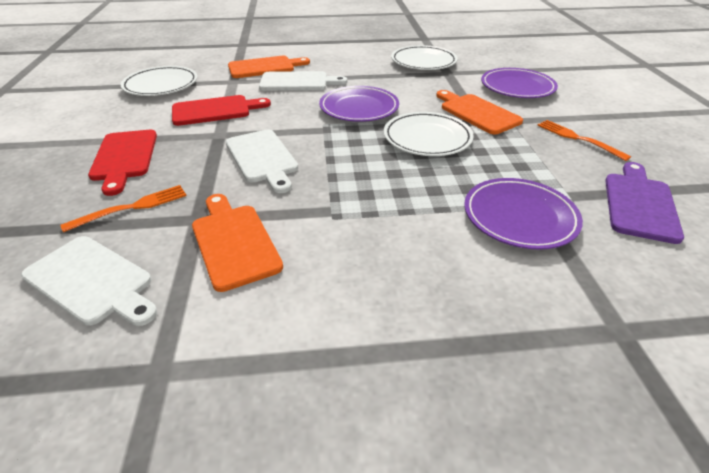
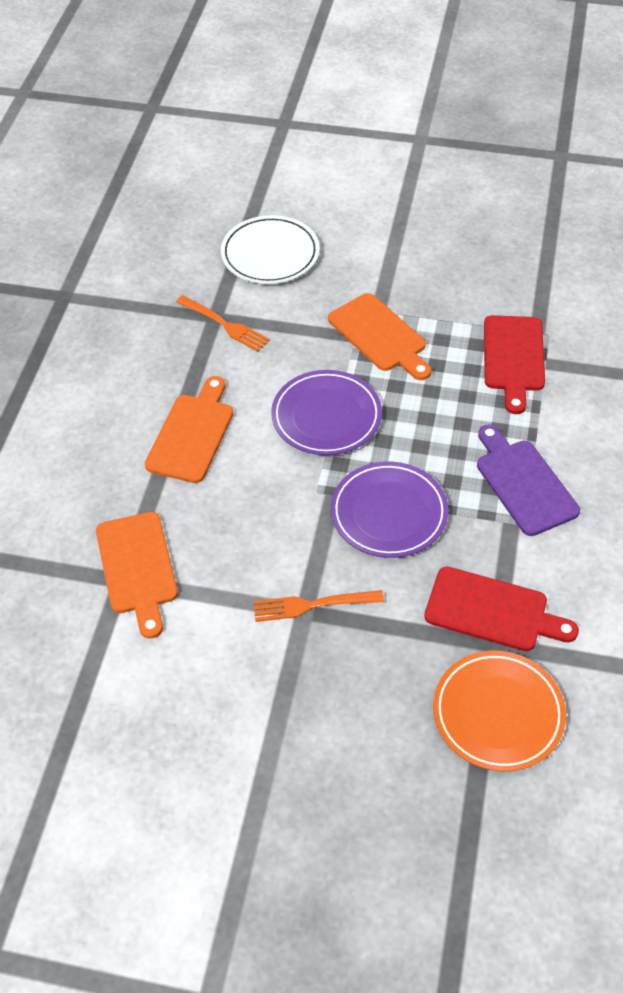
orange plate: 0 -> 1
purple plate: 3 -> 2
white cutting board: 3 -> 0
white plate: 3 -> 1

